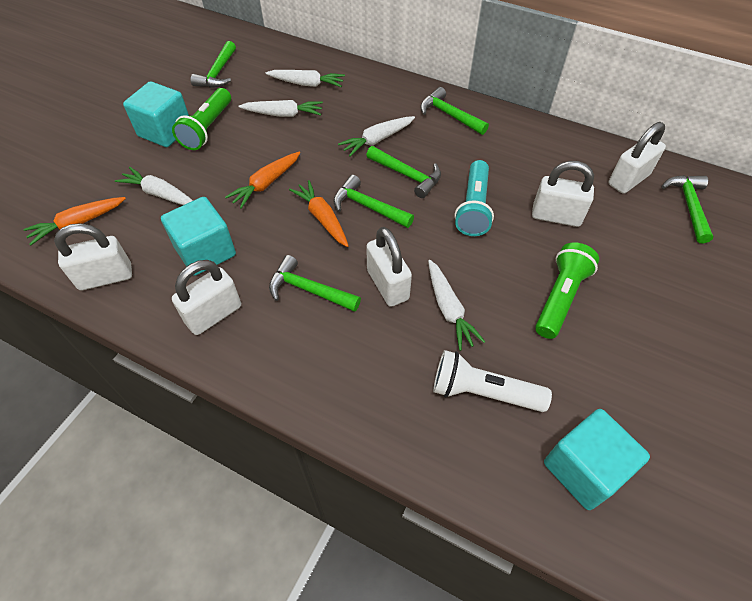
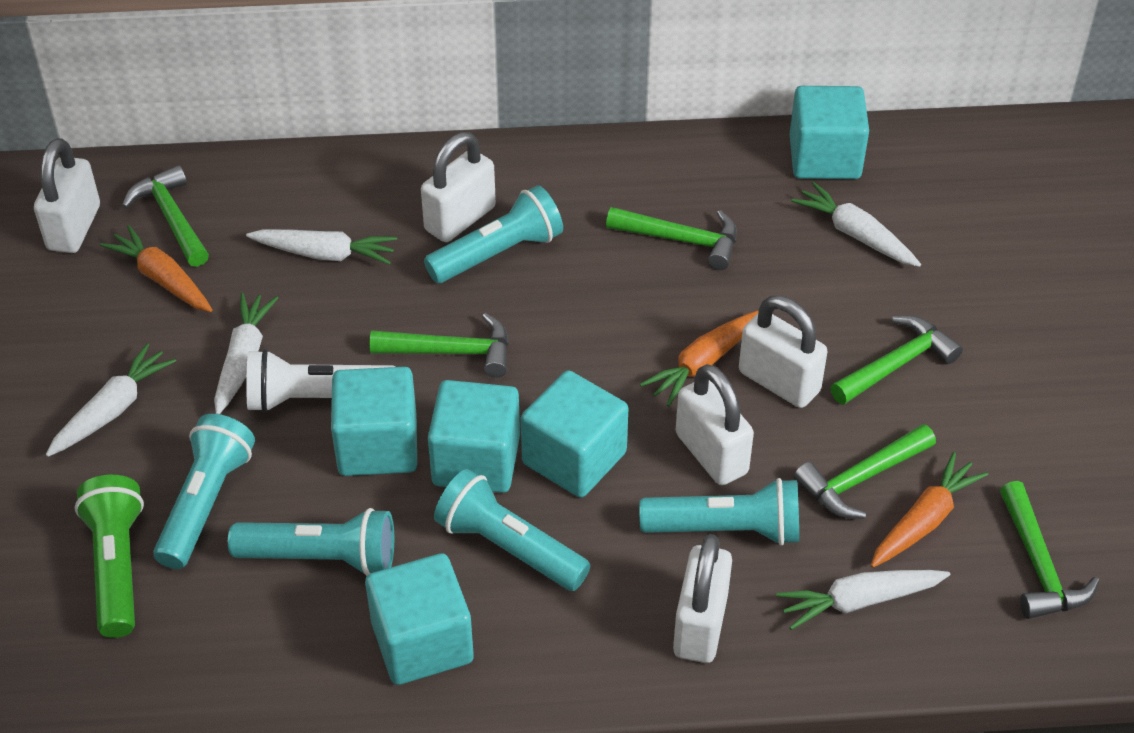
green flashlight: 2 -> 1
turquoise cube: 3 -> 5
turquoise flashlight: 1 -> 5

